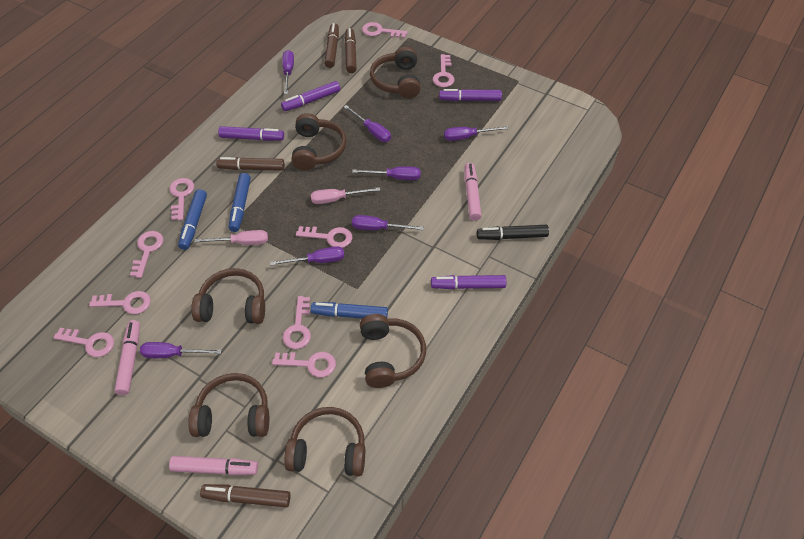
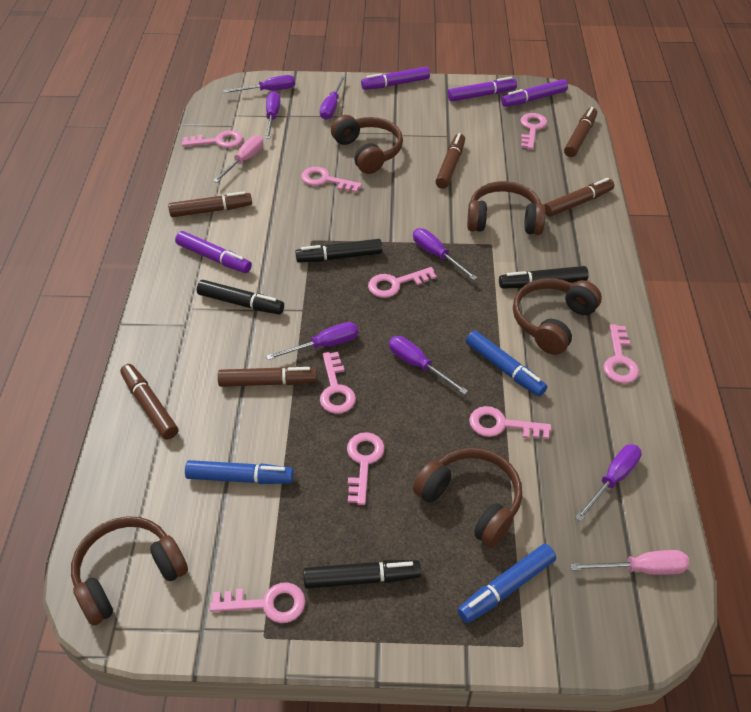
black marker: 1 -> 4
brown headphones: 6 -> 5
brown marker: 4 -> 6
pink marker: 3 -> 0

